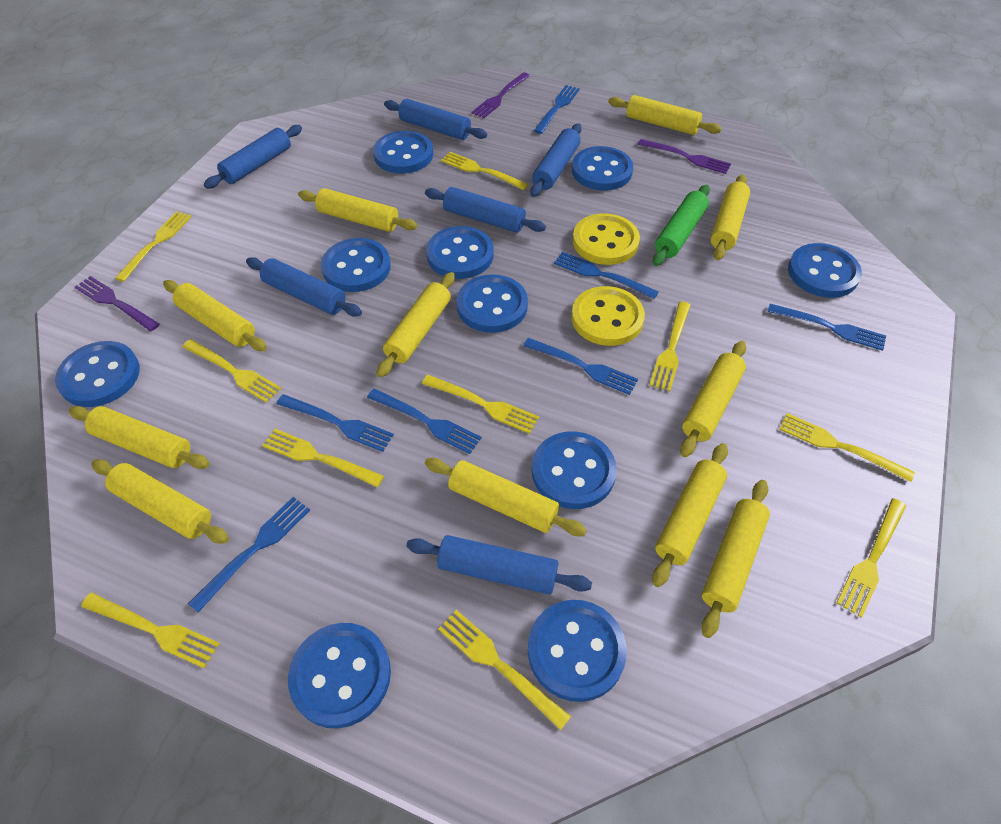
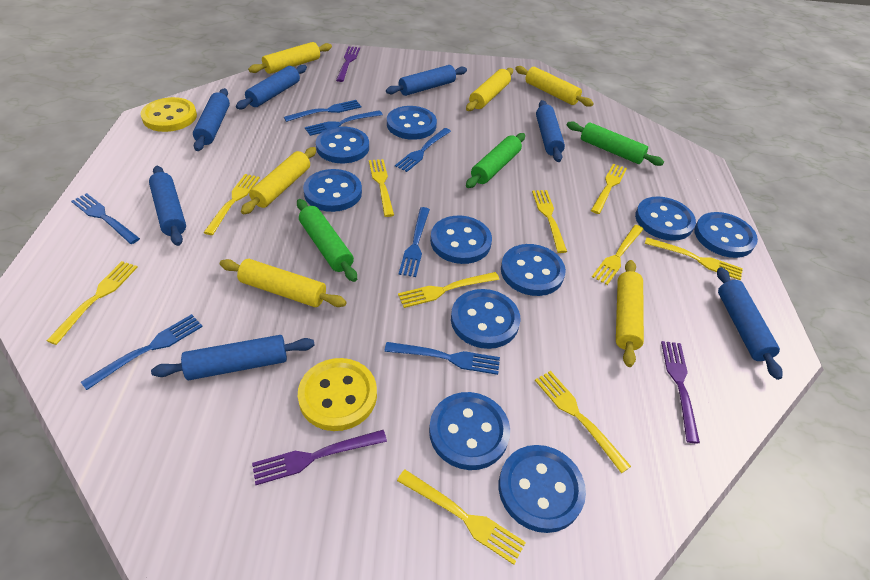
blue rolling pin: 6 -> 7
green rolling pin: 1 -> 3
yellow rolling pin: 11 -> 6

